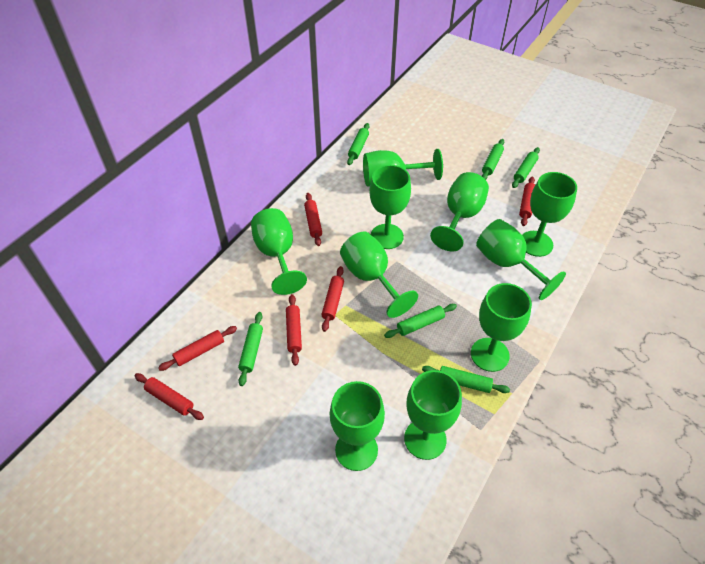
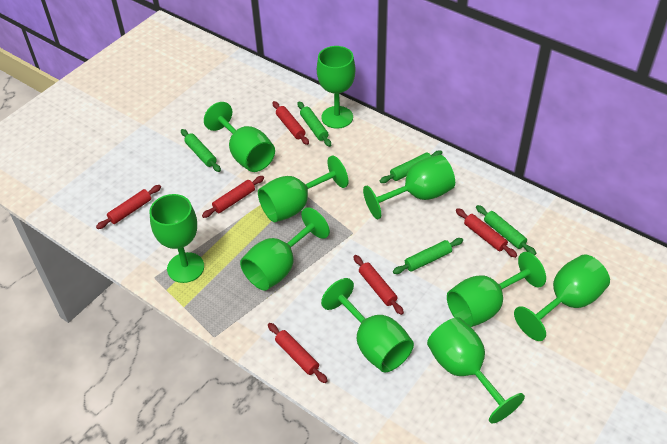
green rolling pin: 6 -> 5

